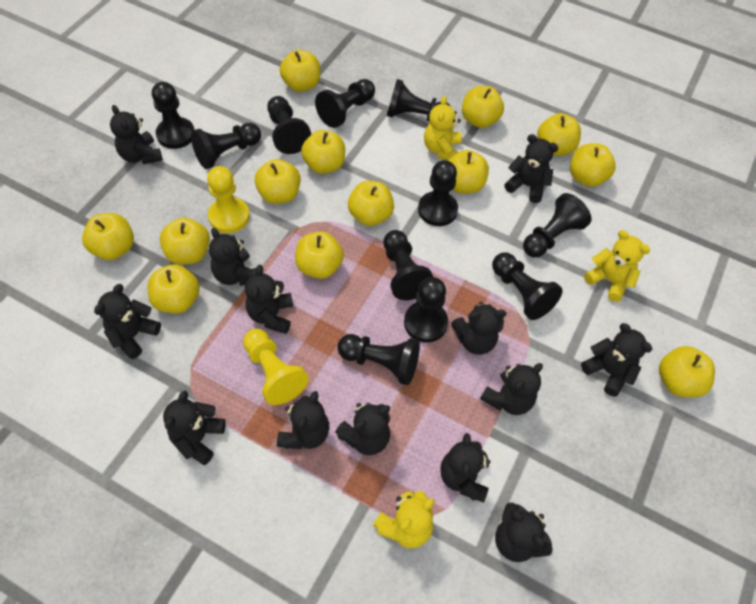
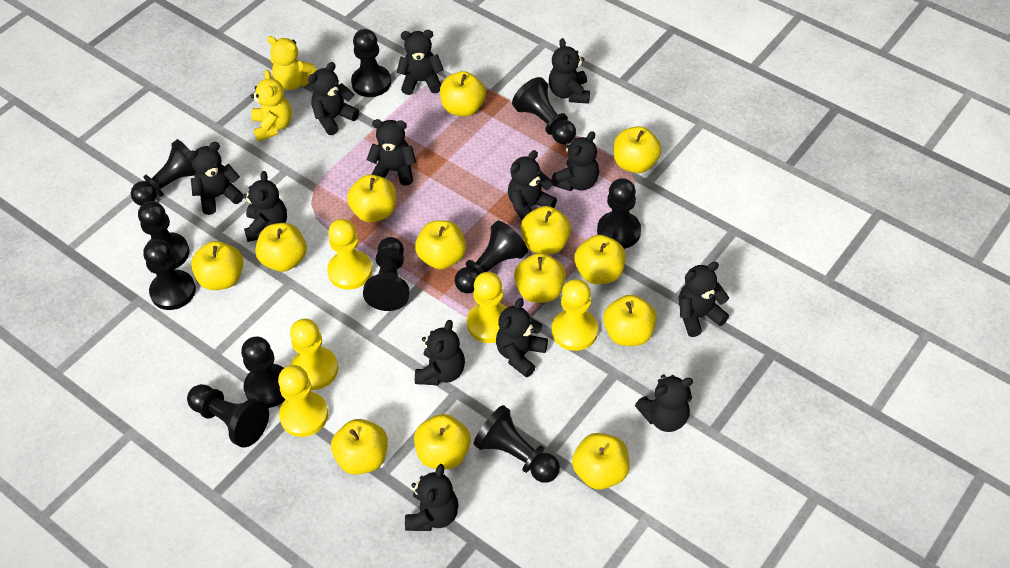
yellow pawn: 2 -> 5
yellow teddy bear: 3 -> 2

